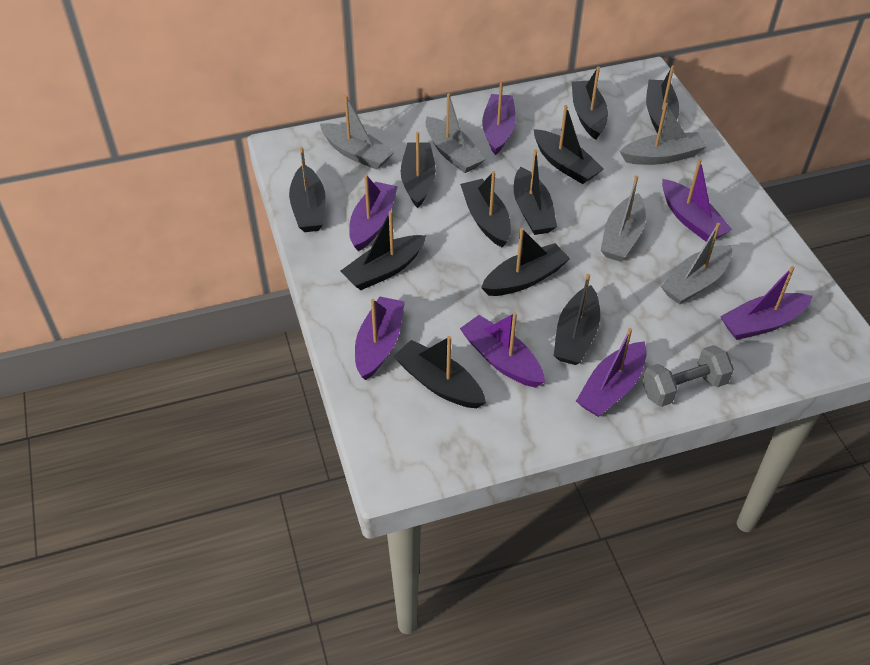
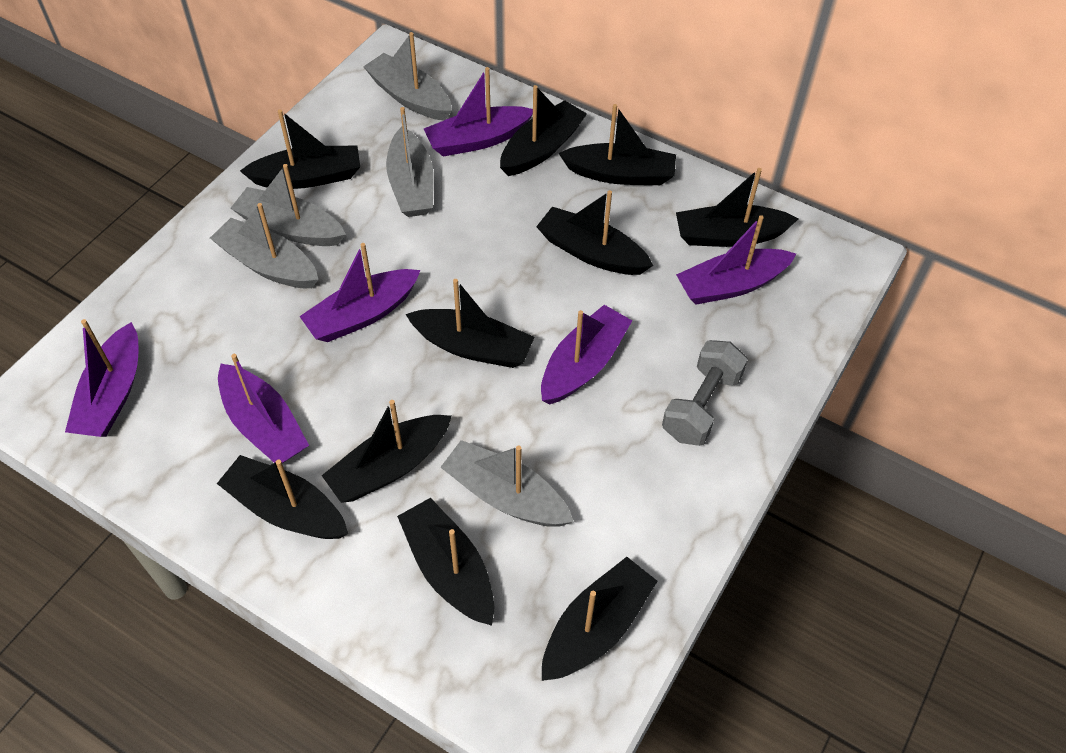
black boat: 11 -> 10
purple boat: 7 -> 6

